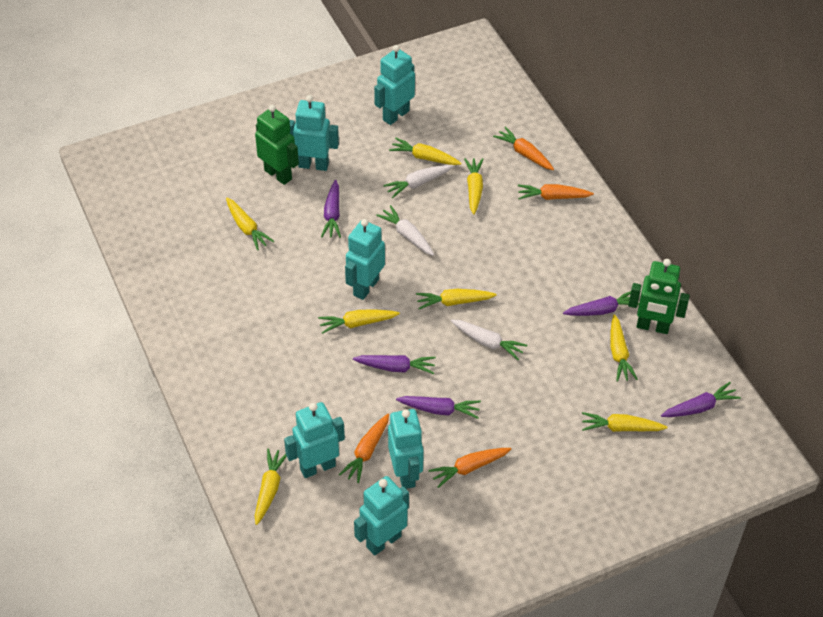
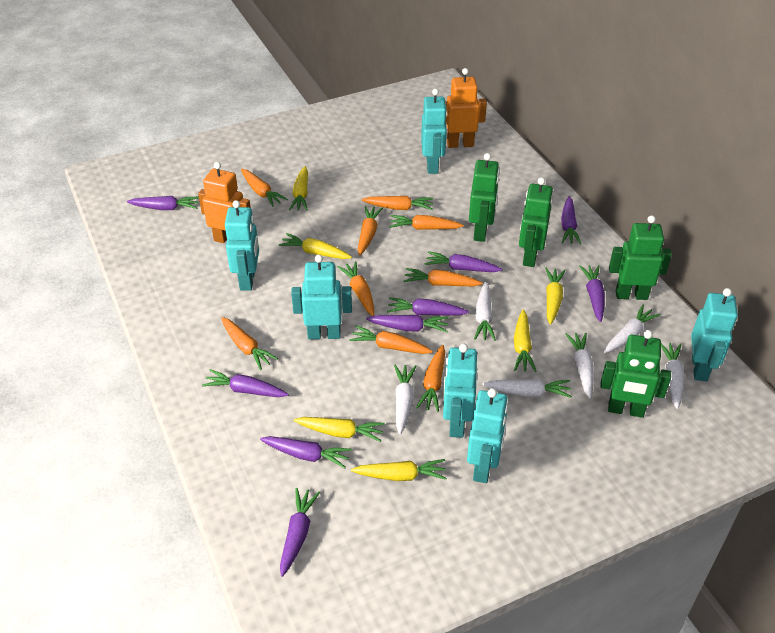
green robot: 2 -> 4
orange carrot: 4 -> 9
orange robot: 0 -> 2
purple carrot: 5 -> 9
white carrot: 3 -> 6
yellow carrot: 8 -> 6

